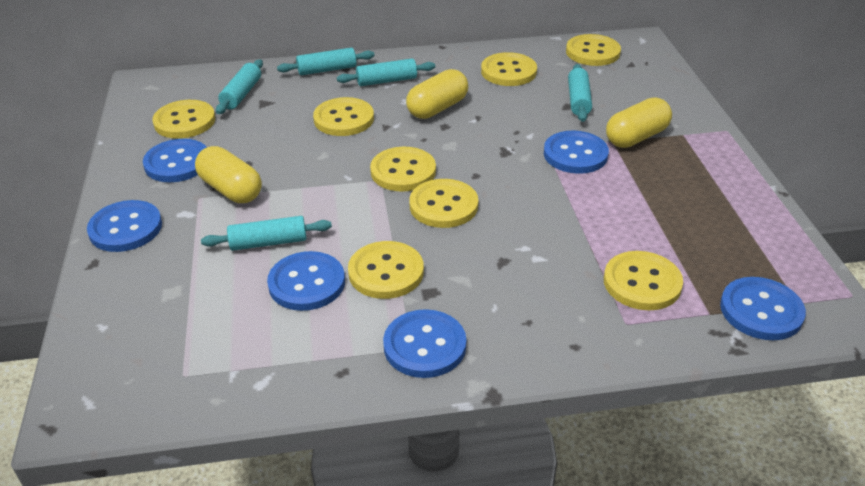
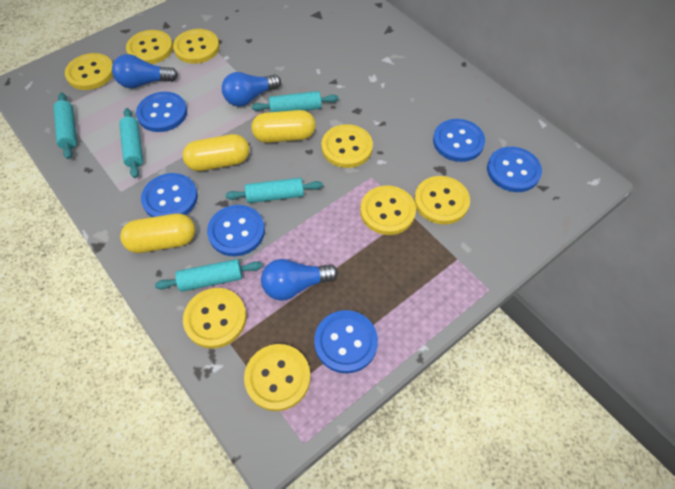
blue light bulb: 0 -> 3

